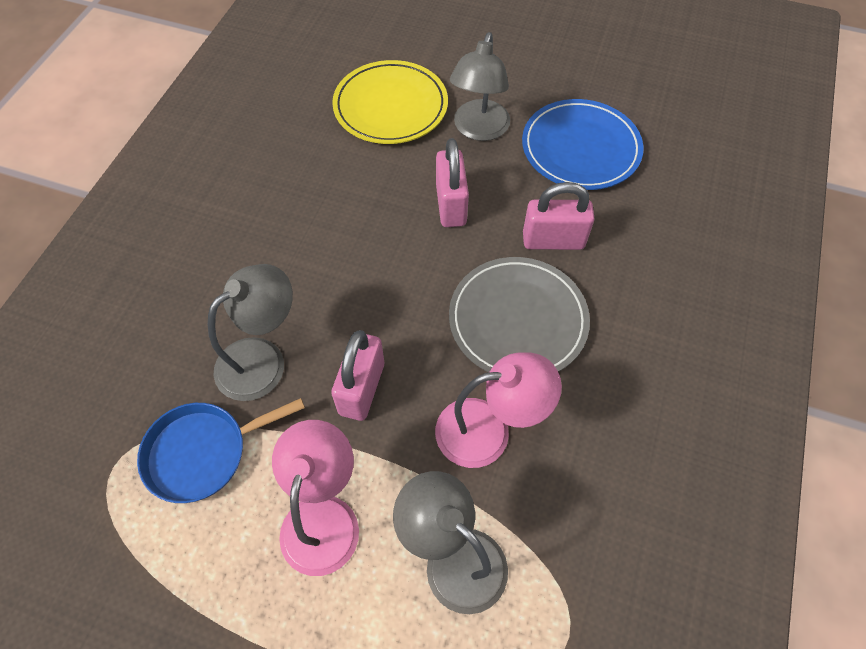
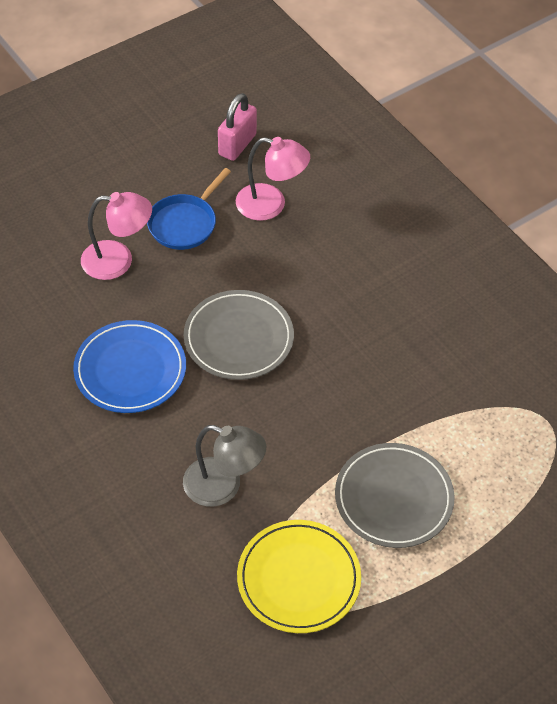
grey lamp: 3 -> 1
grey plate: 1 -> 2
pink padlock: 3 -> 1

